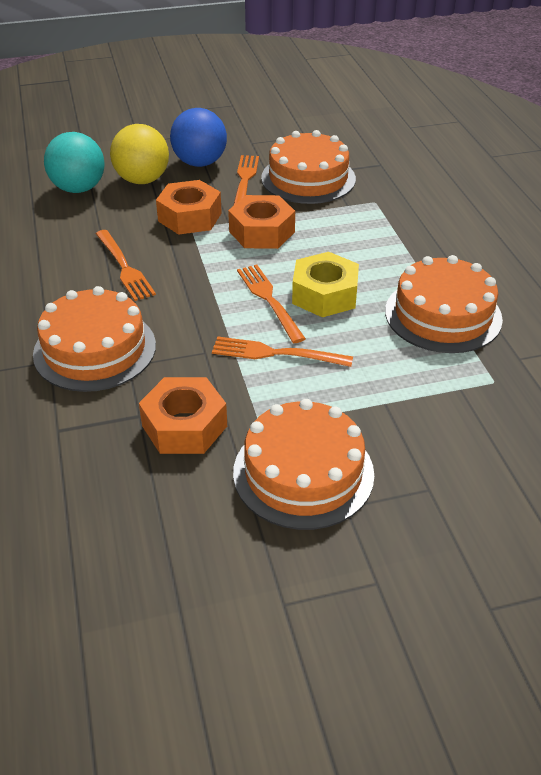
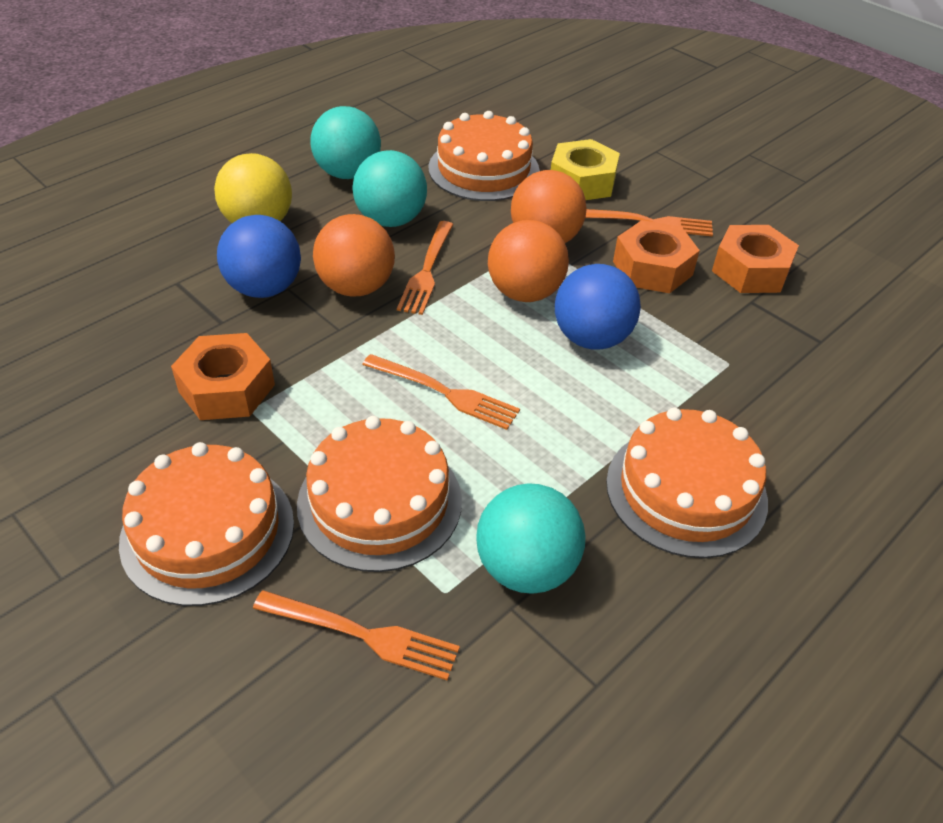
blue ball: 1 -> 2
orange ball: 0 -> 3
turquoise ball: 1 -> 3

